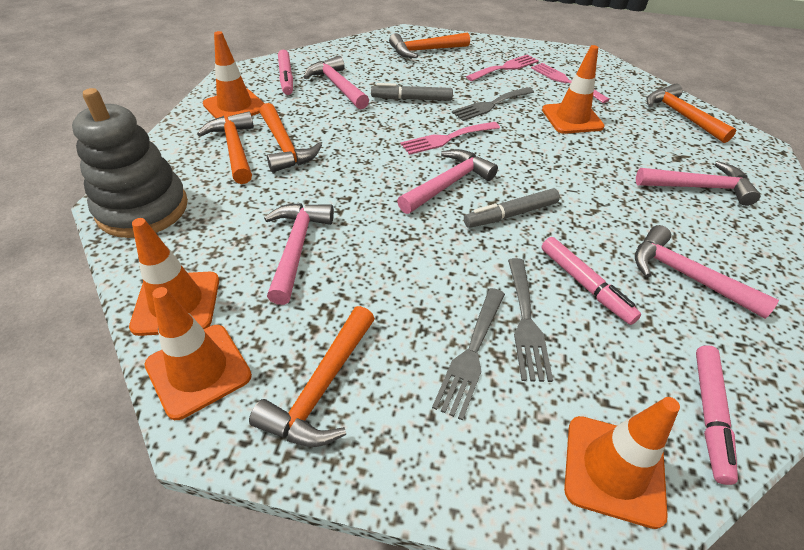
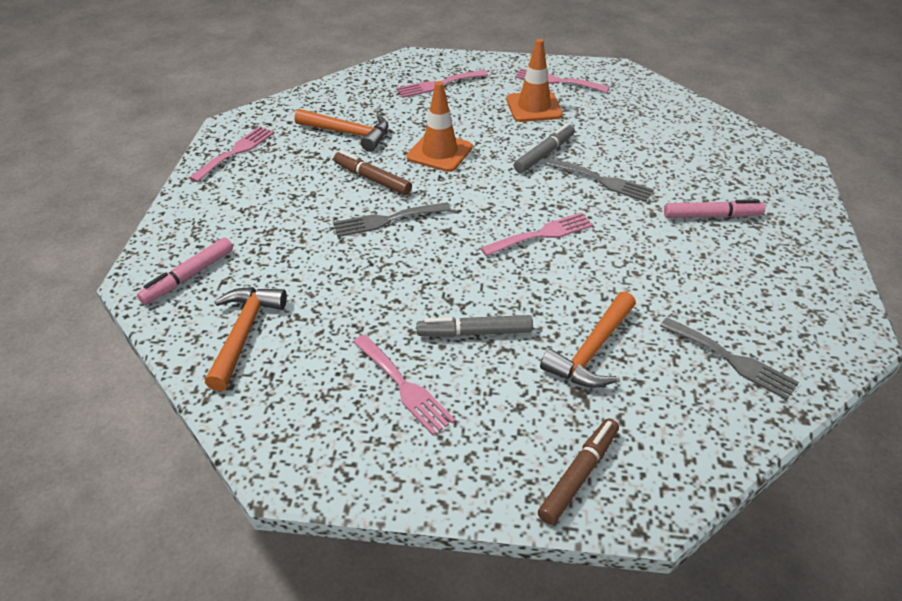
brown marker: 0 -> 2
grey stacking toy: 1 -> 0
orange hammer: 5 -> 3
orange traffic cone: 5 -> 2
pink fork: 3 -> 5
pink hammer: 5 -> 0
pink marker: 3 -> 2

